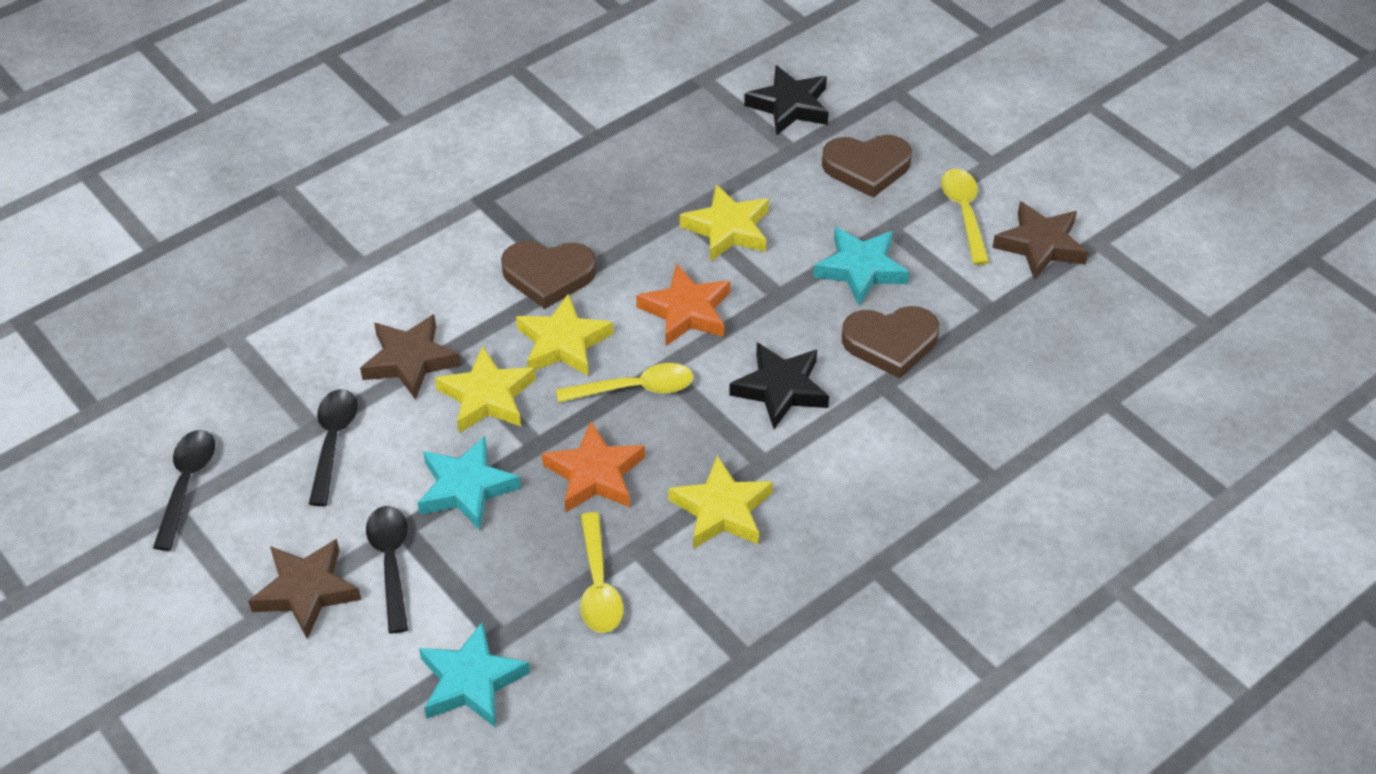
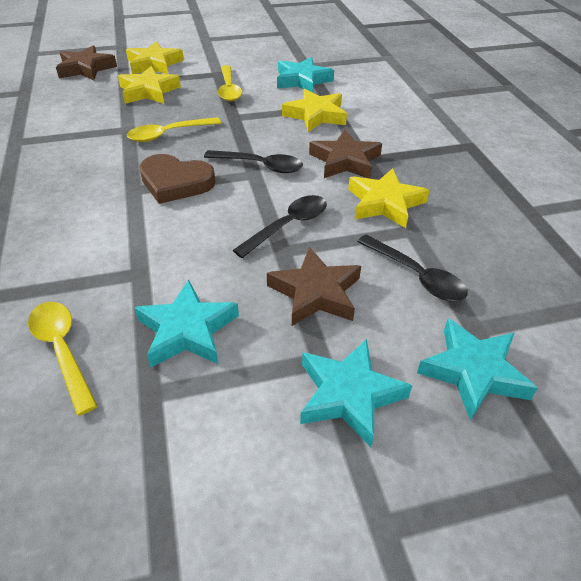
black star: 2 -> 0
brown heart: 3 -> 1
orange star: 2 -> 0
turquoise star: 3 -> 4

